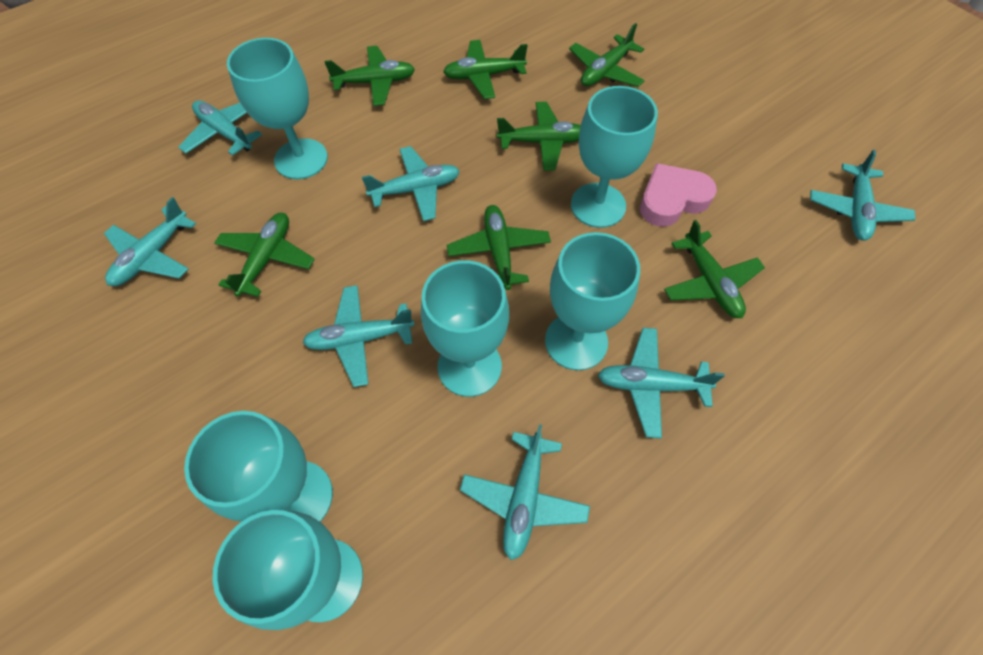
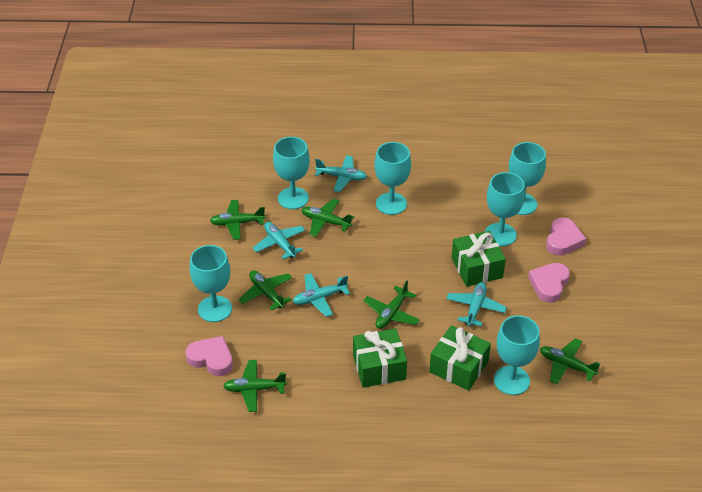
green gift: 0 -> 3
green plane: 7 -> 6
pink heart: 1 -> 3
turquoise plane: 7 -> 4

